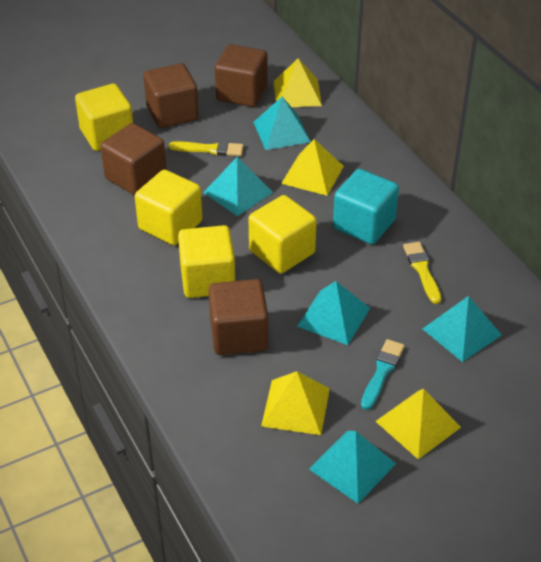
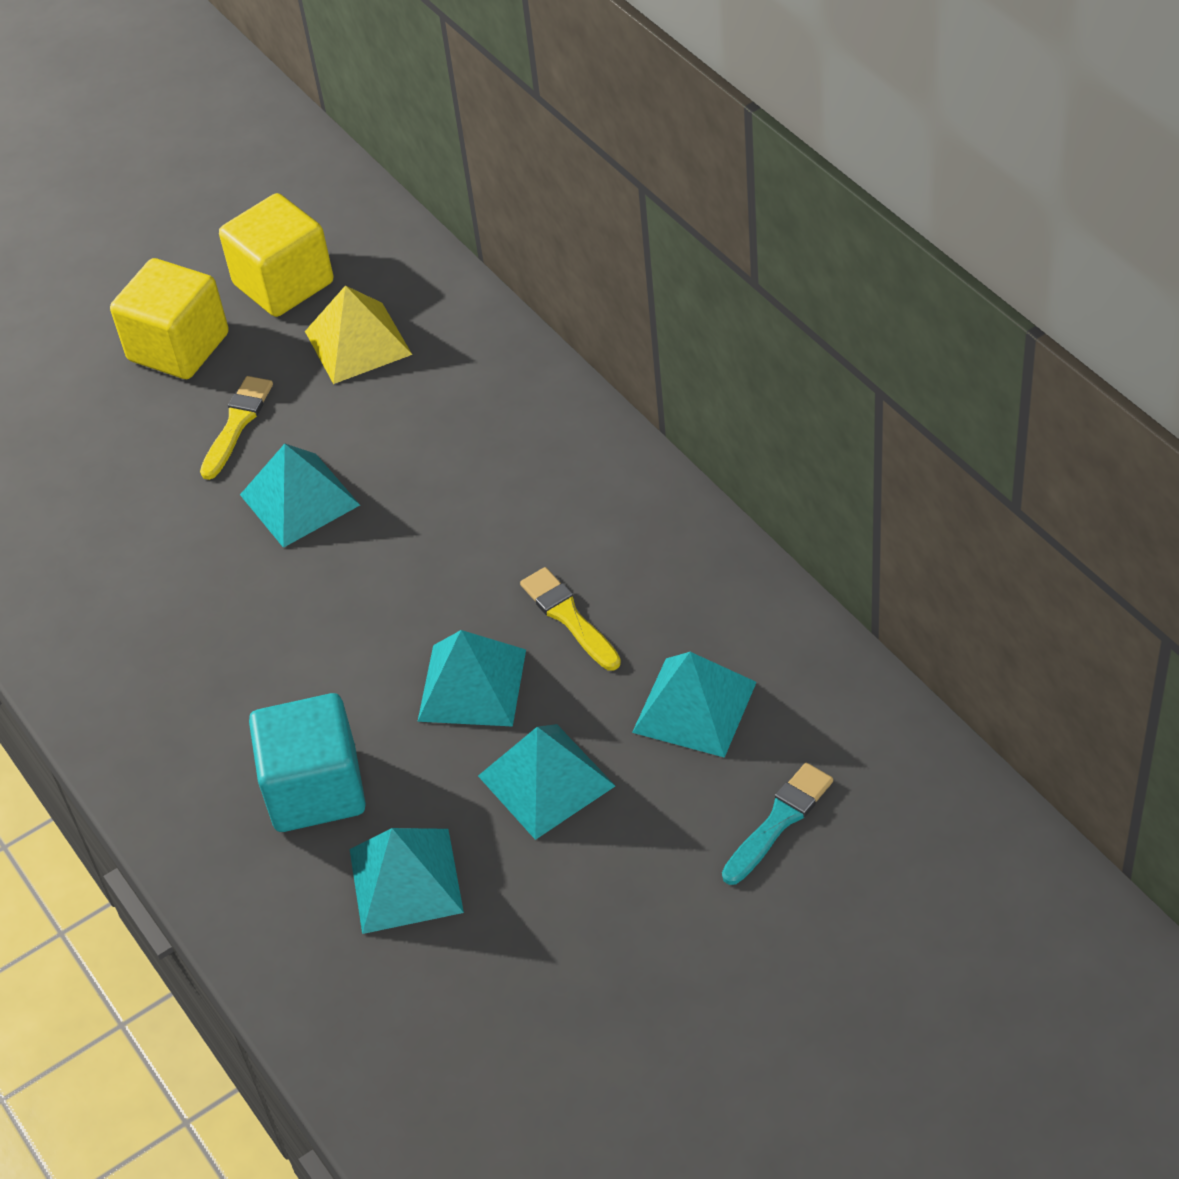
brown cube: 4 -> 0
yellow cube: 4 -> 2
yellow pyramid: 4 -> 1

